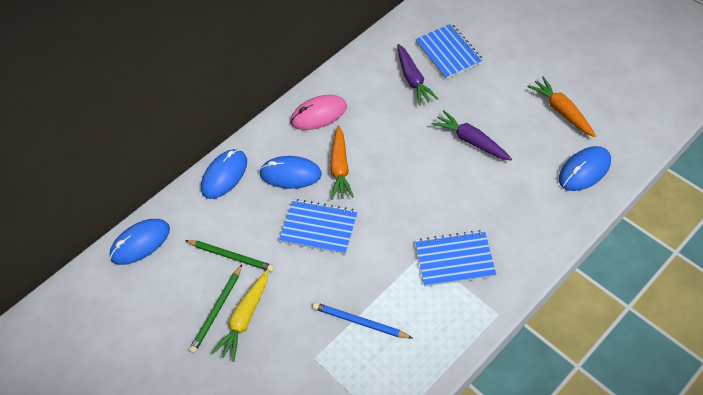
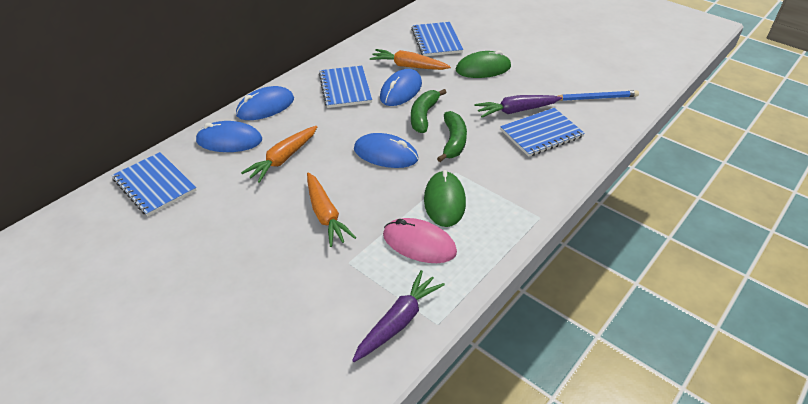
blue notebook: 3 -> 4
green banana: 0 -> 2
green mouse: 0 -> 2
green pencil: 2 -> 0
orange carrot: 2 -> 3
yellow carrot: 1 -> 0

